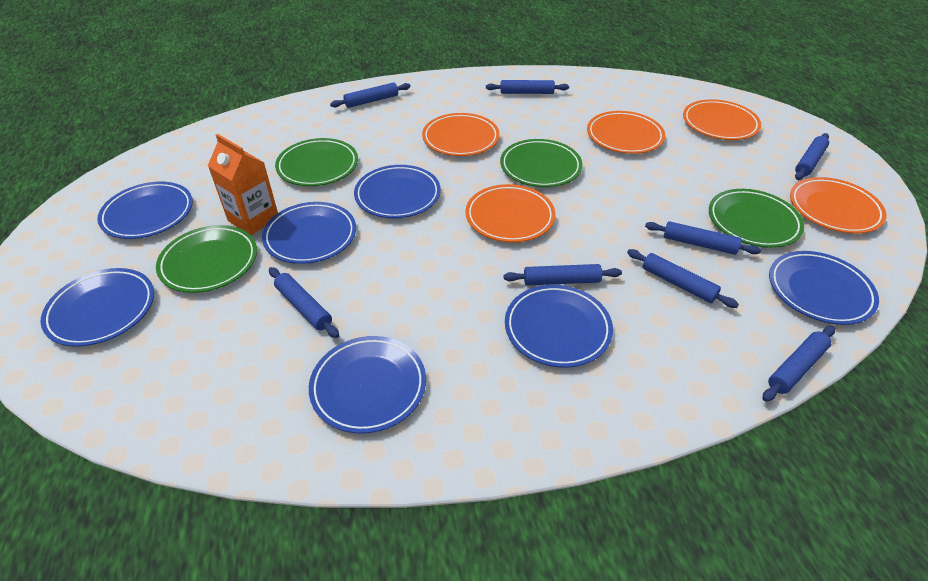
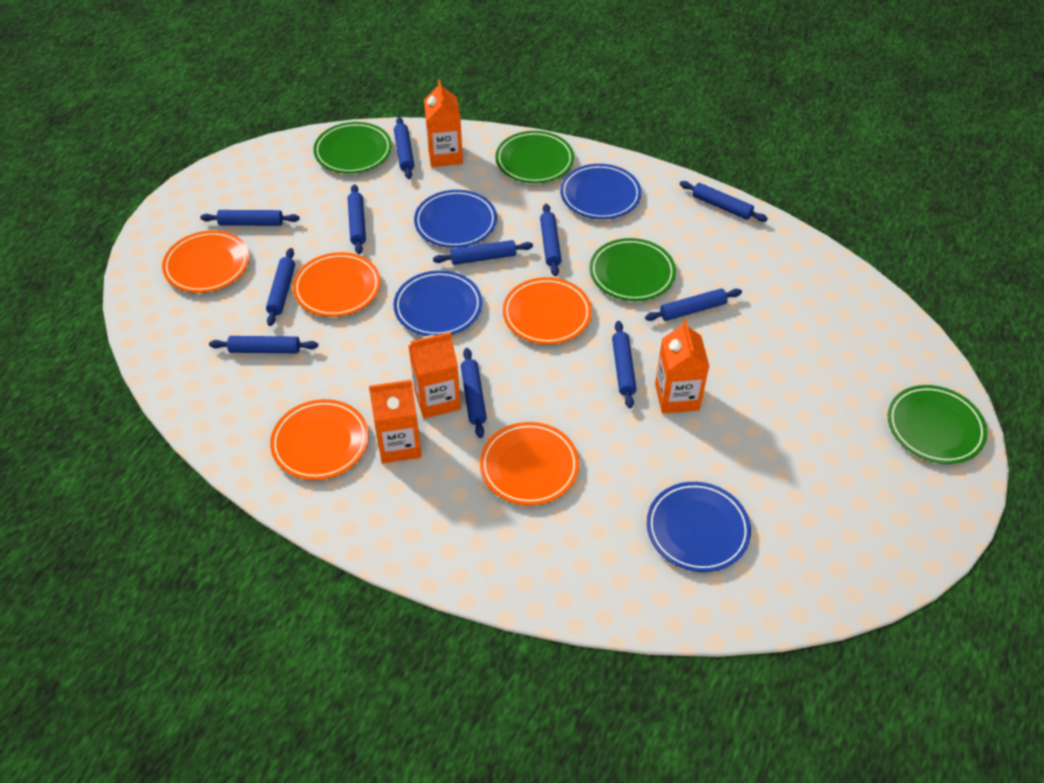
blue plate: 7 -> 4
blue rolling pin: 8 -> 11
orange carton: 1 -> 4

